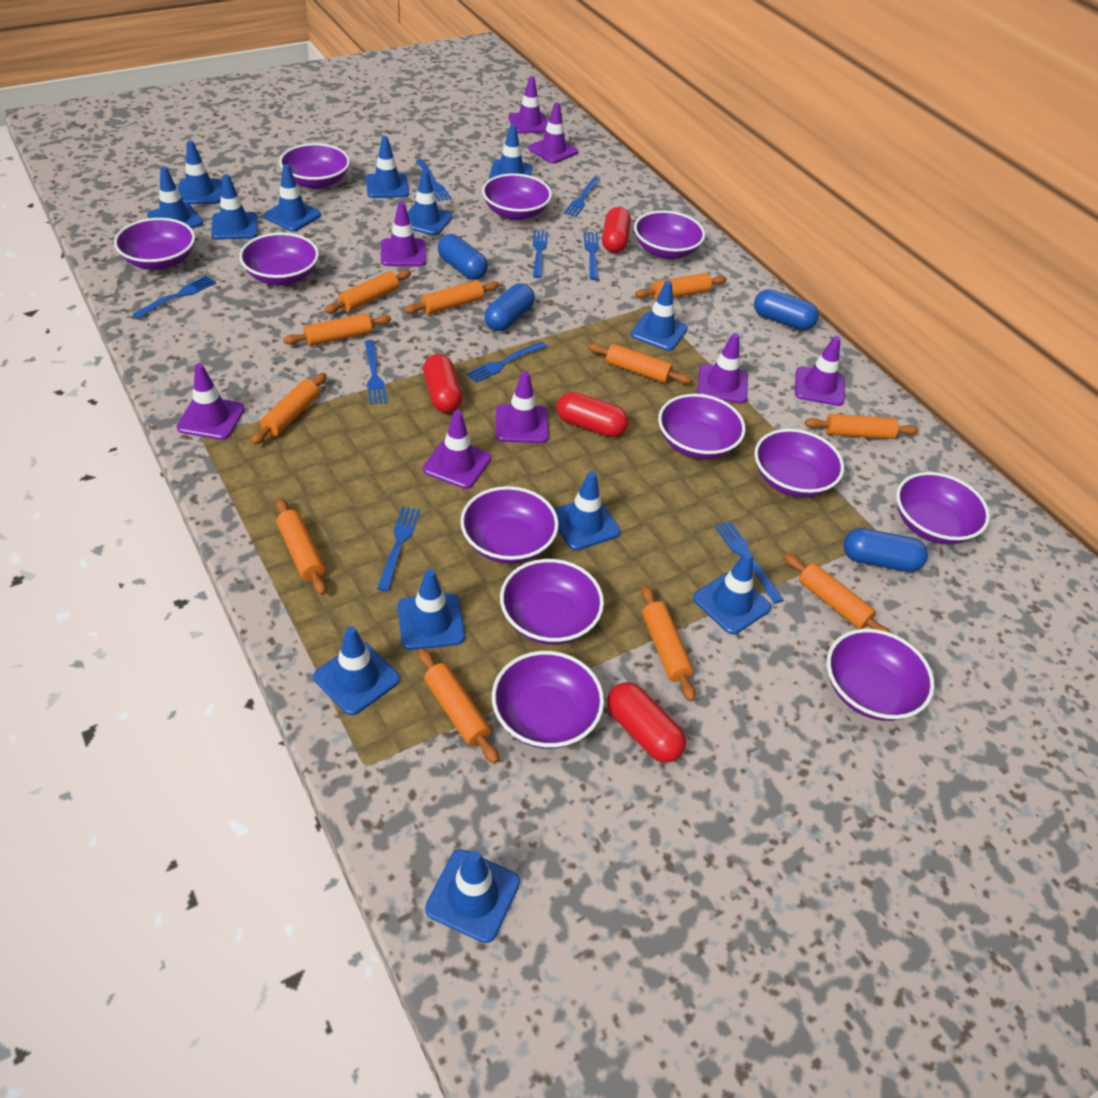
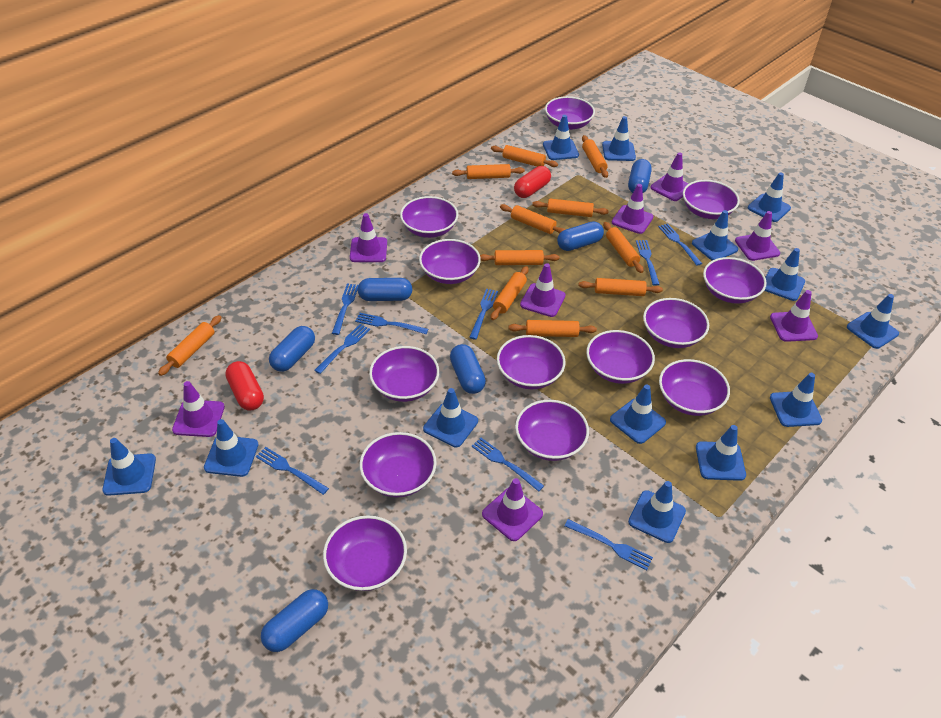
blue capsule: 4 -> 6
purple bowl: 12 -> 13
red capsule: 4 -> 2

